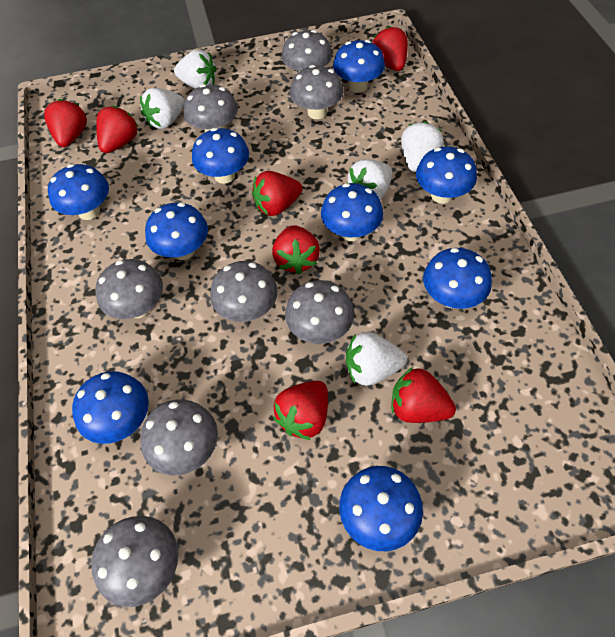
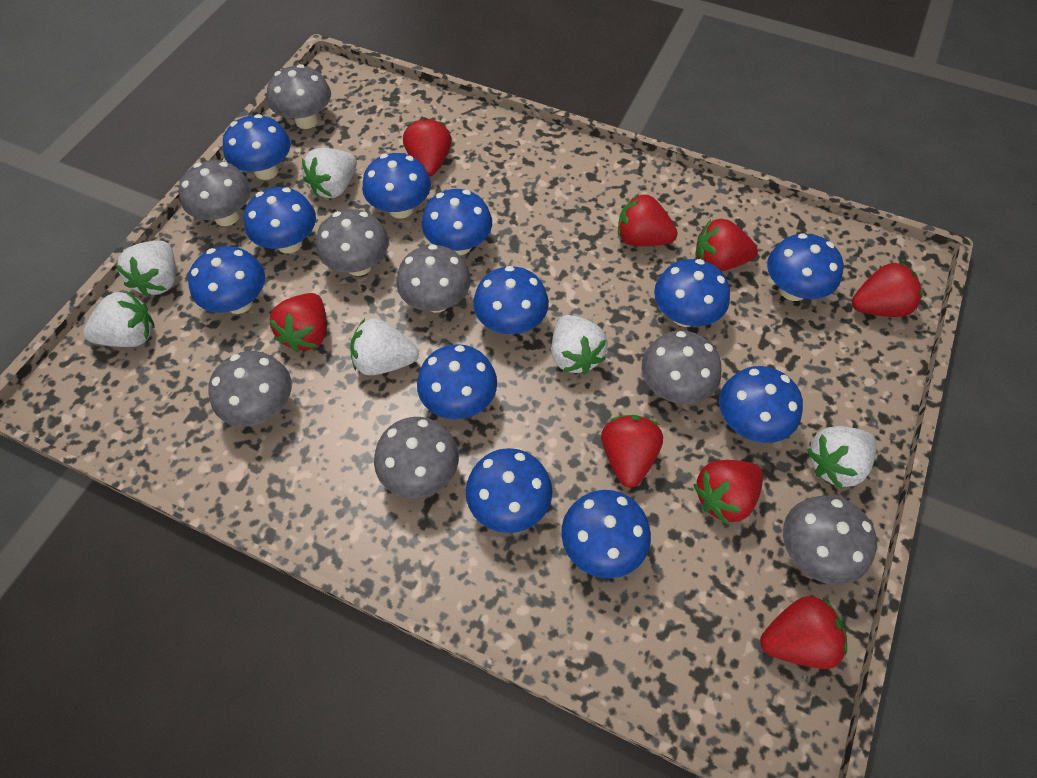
blue mushroom: 9 -> 12
red strawberry: 7 -> 8
white strawberry: 5 -> 6

